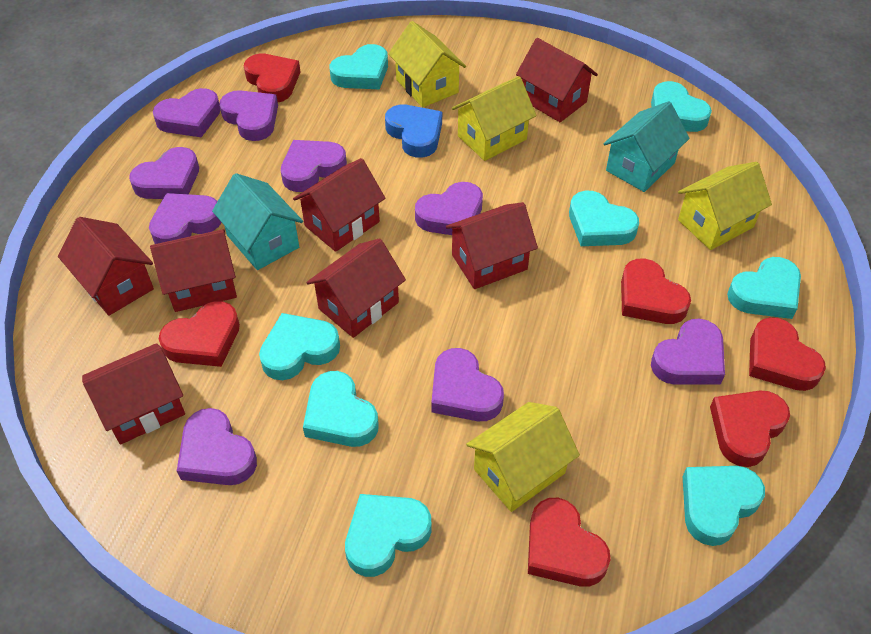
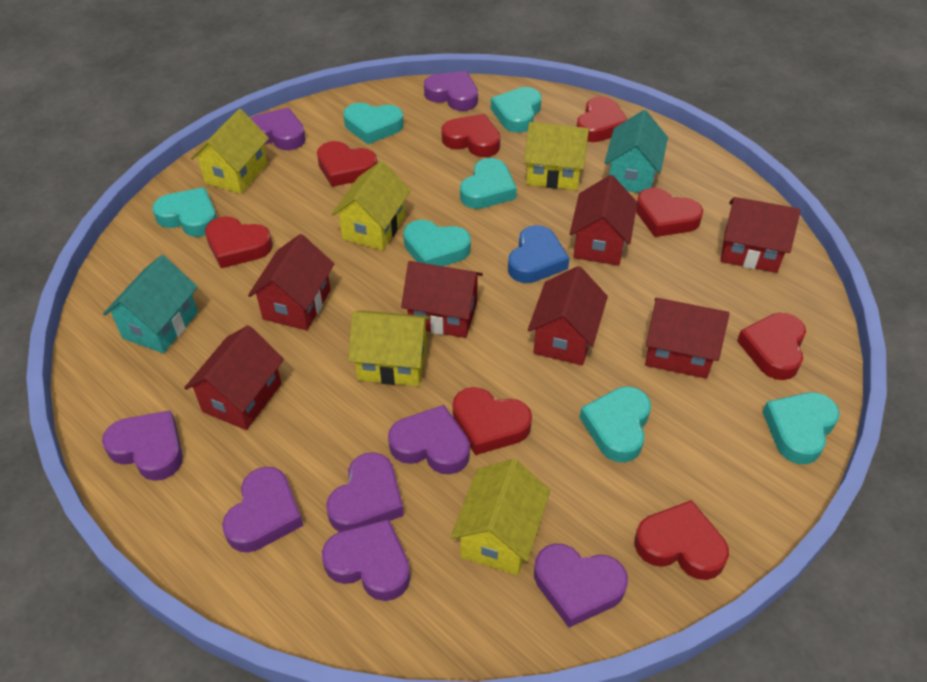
purple heart: 9 -> 8
red heart: 6 -> 8
turquoise heart: 8 -> 7
yellow house: 4 -> 5

